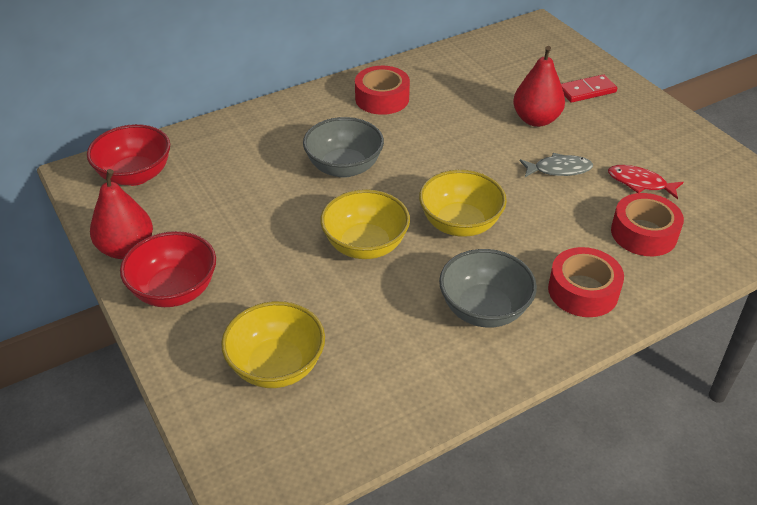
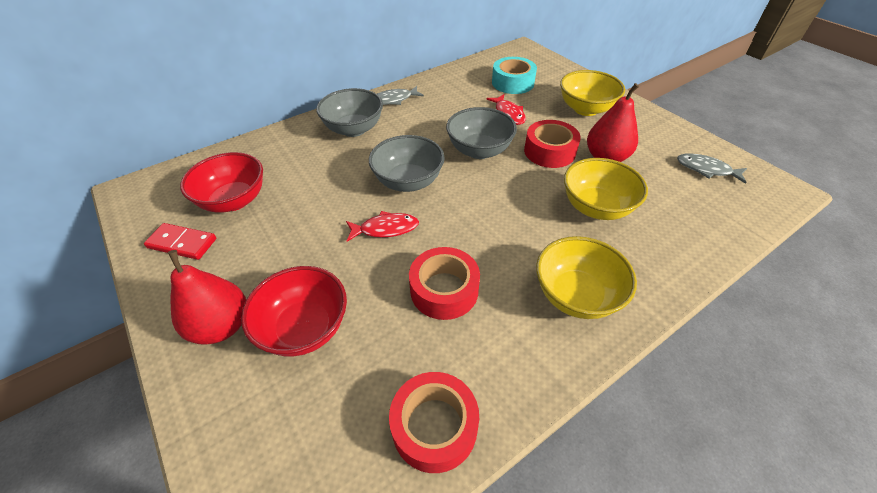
grey bowl: 2 -> 3
grey fish: 1 -> 2
red fish: 1 -> 2
turquoise tape: 0 -> 1

